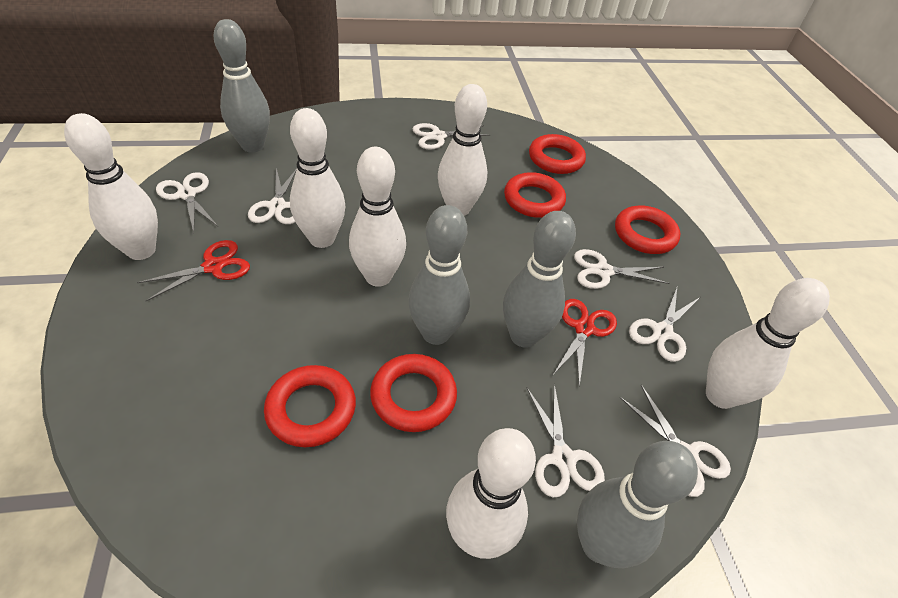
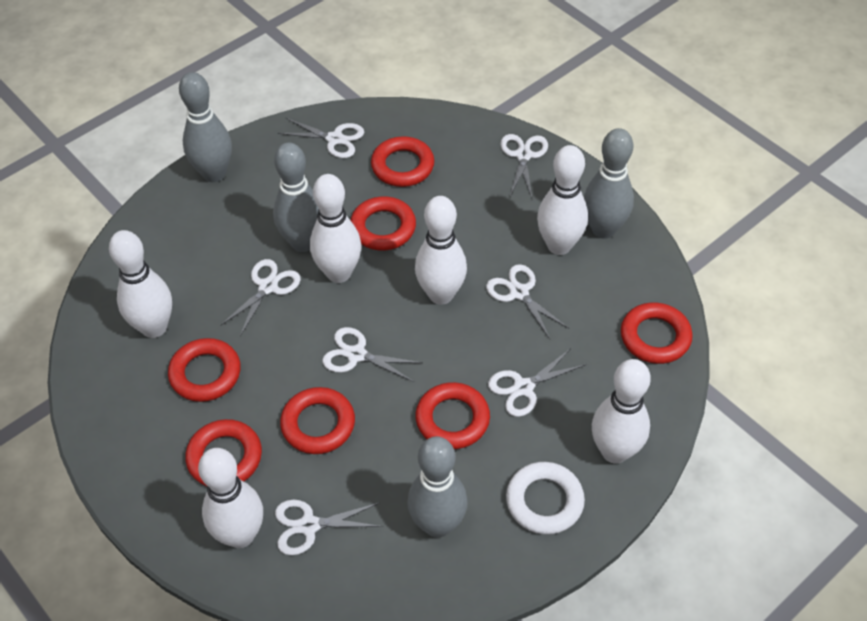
red ring: 5 -> 7
red scissors: 2 -> 0
white ring: 0 -> 1

